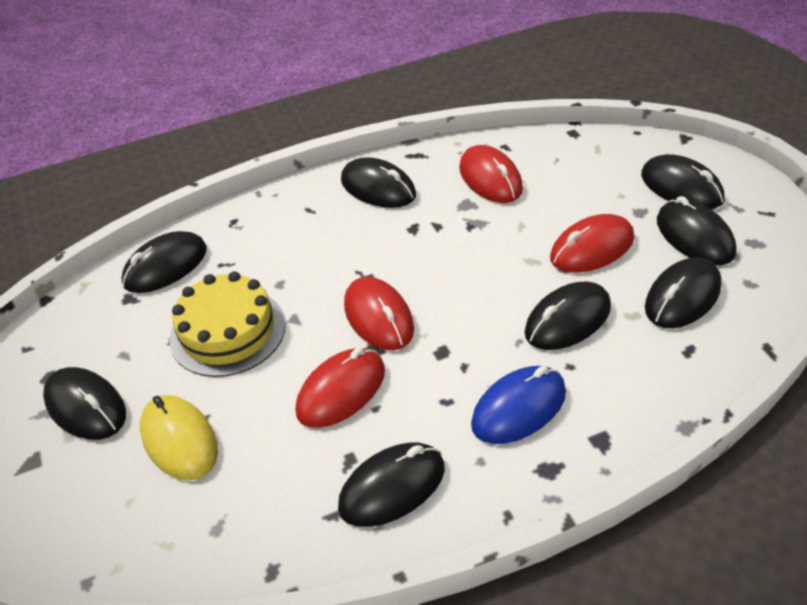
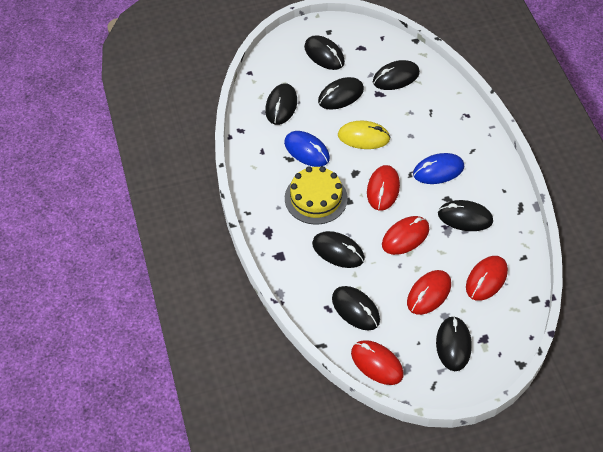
blue mouse: 1 -> 2
red mouse: 4 -> 5

